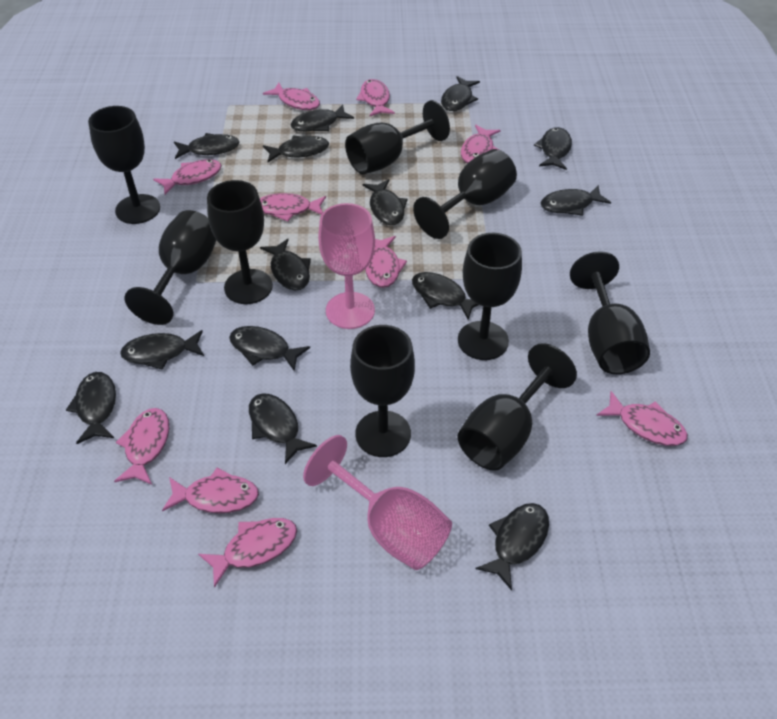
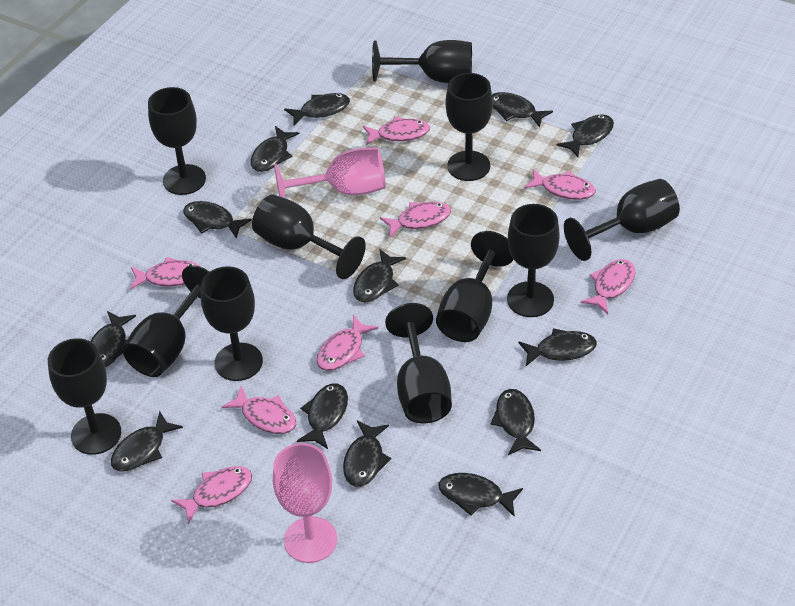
black fish: 14 -> 13
black goblet: 9 -> 11
pink fish: 10 -> 8

